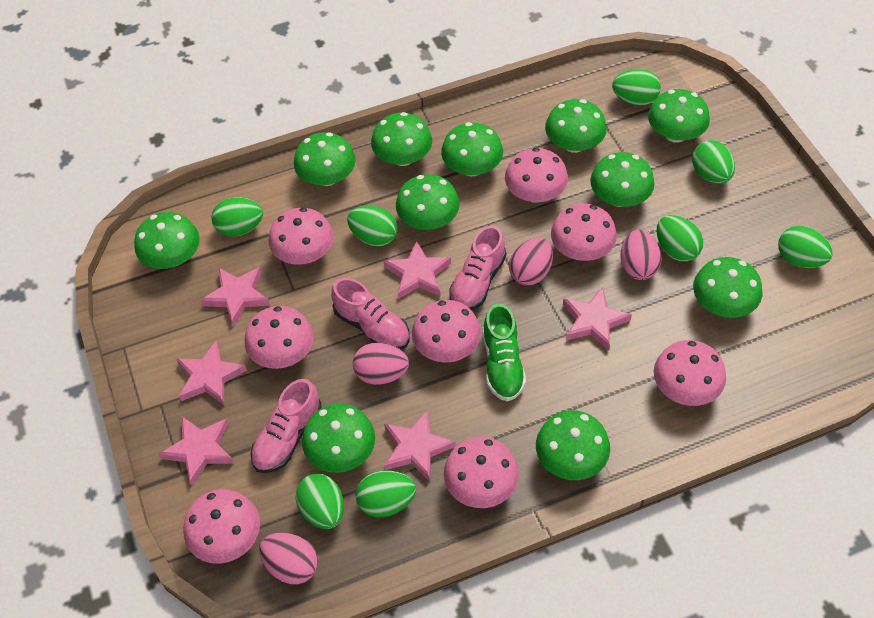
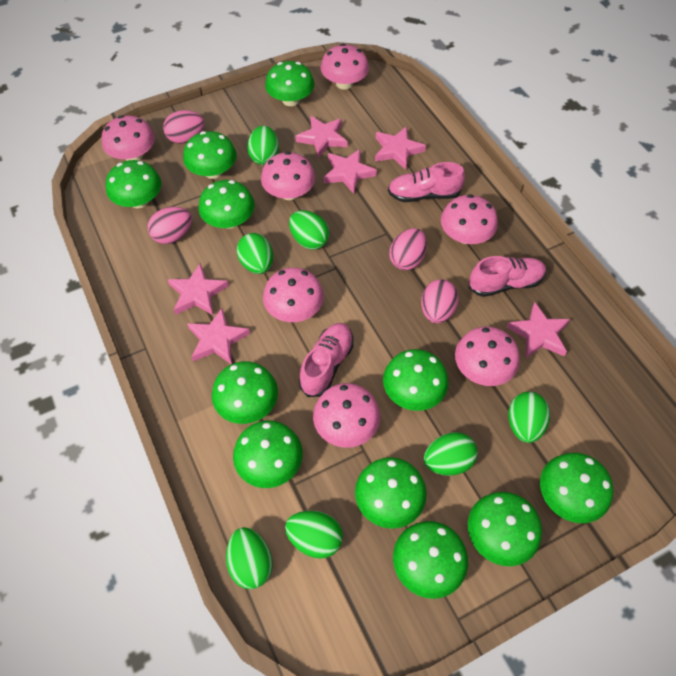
green egg: 8 -> 7
green shoe: 1 -> 0
pink mushroom: 8 -> 7

